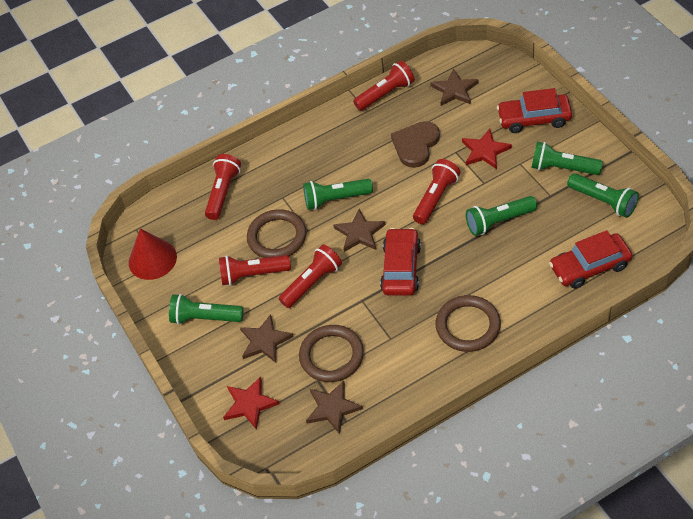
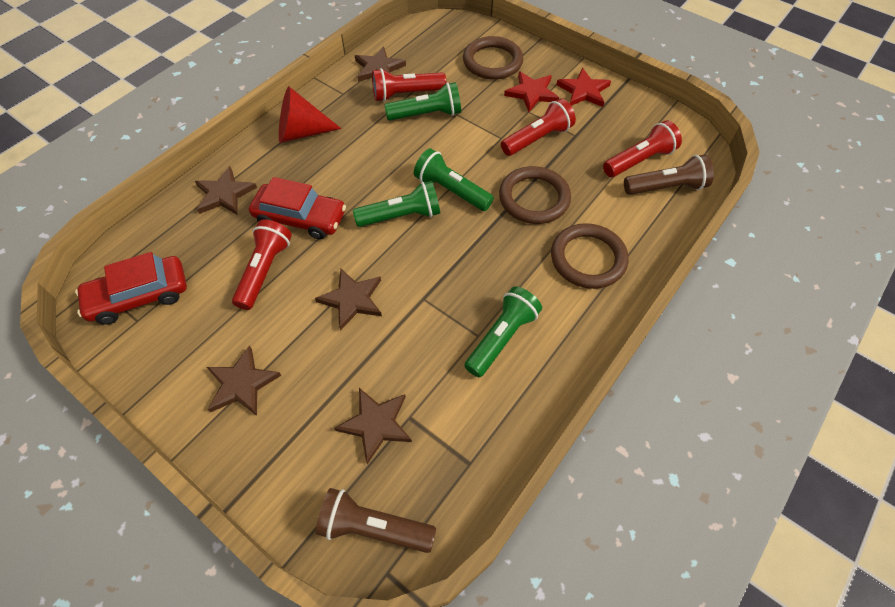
brown flashlight: 0 -> 2
brown heart: 1 -> 0
brown star: 4 -> 5
green flashlight: 5 -> 4
red car: 3 -> 2
red flashlight: 5 -> 4

